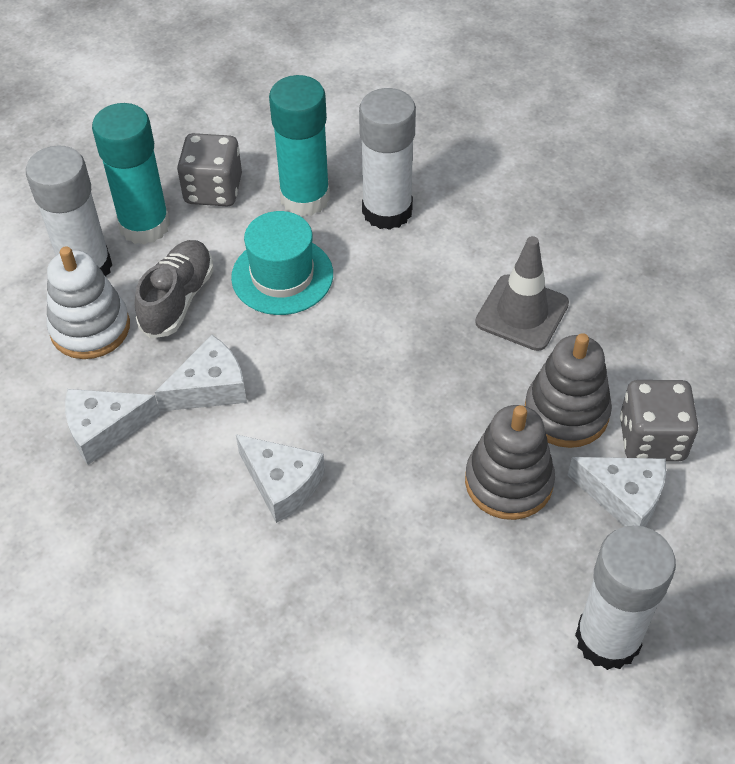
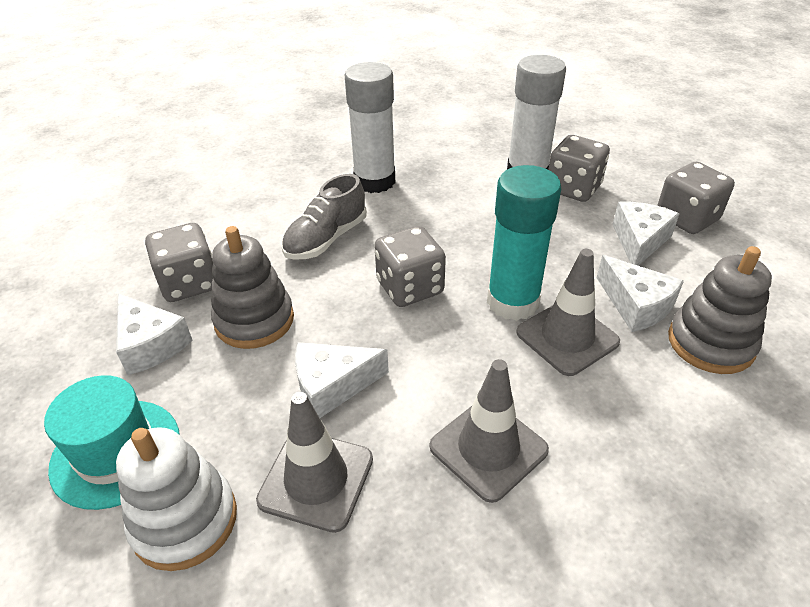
grey dice: 2 -> 4
grey traffic cone: 1 -> 3
turquoise glue stick: 2 -> 1
white glue stick: 3 -> 2

